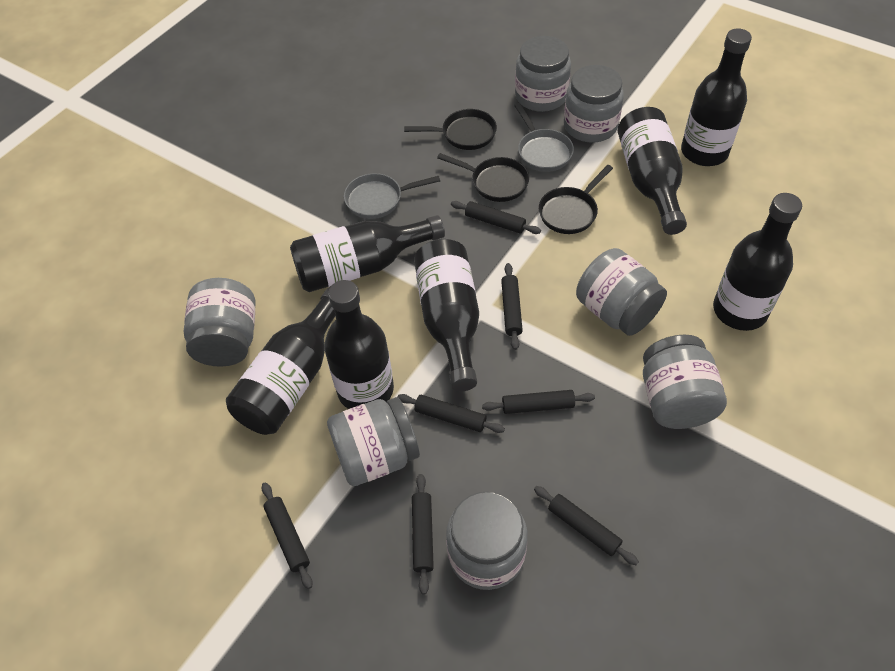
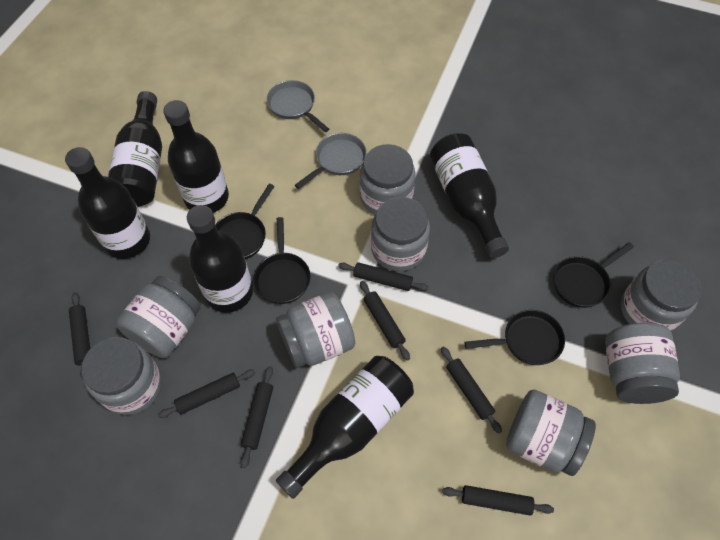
black bottle: 7 -> 6
black pan: 3 -> 4
grey jar: 7 -> 8

